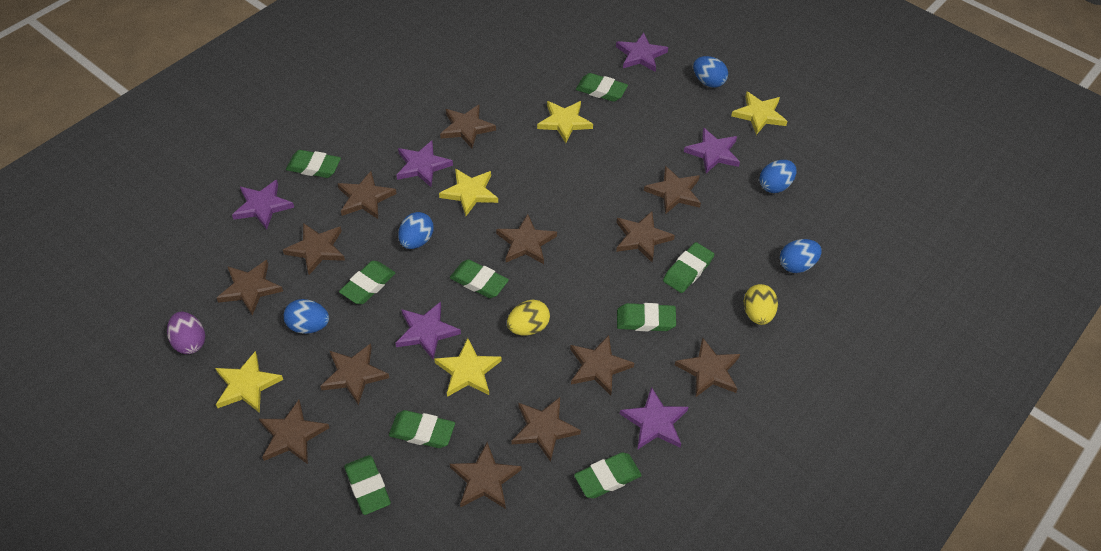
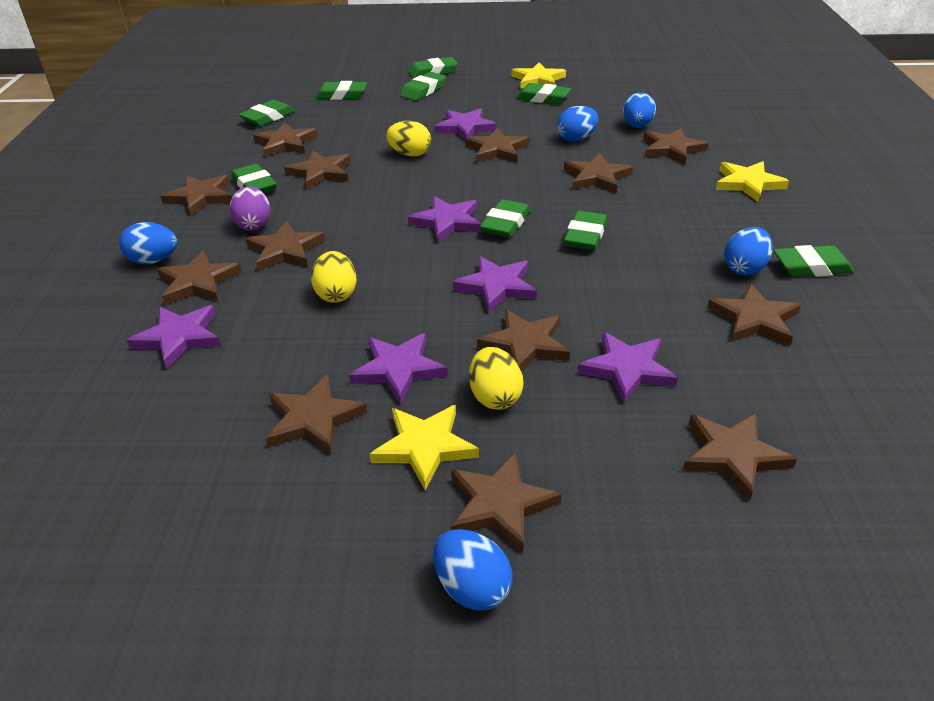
yellow egg: 2 -> 3
yellow star: 5 -> 3

